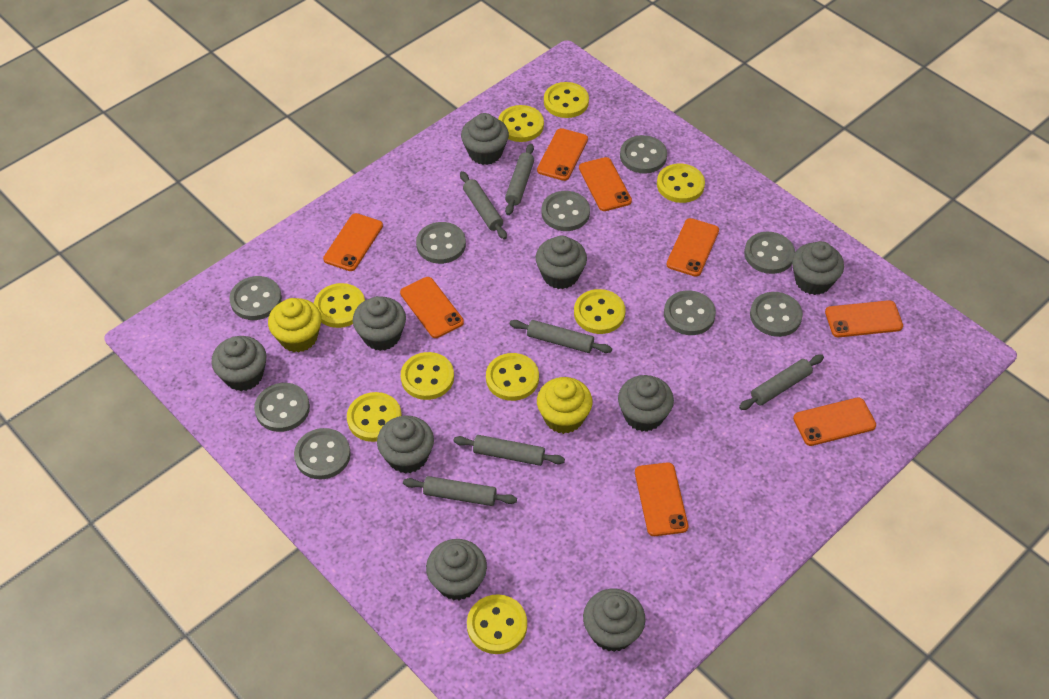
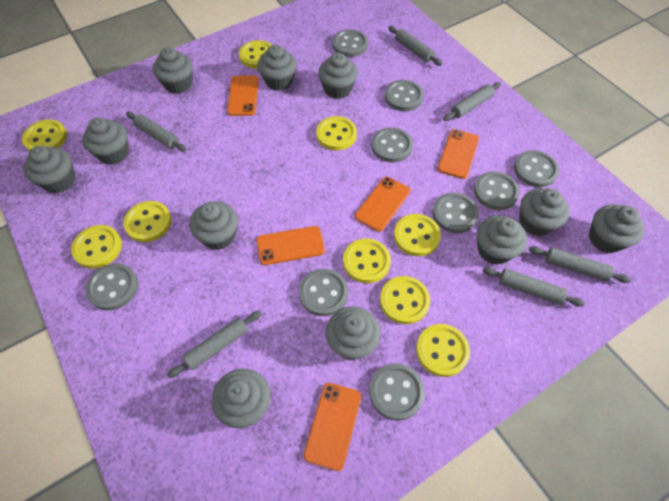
grey cupcake: 9 -> 11
orange phone: 8 -> 5
yellow cupcake: 2 -> 0

